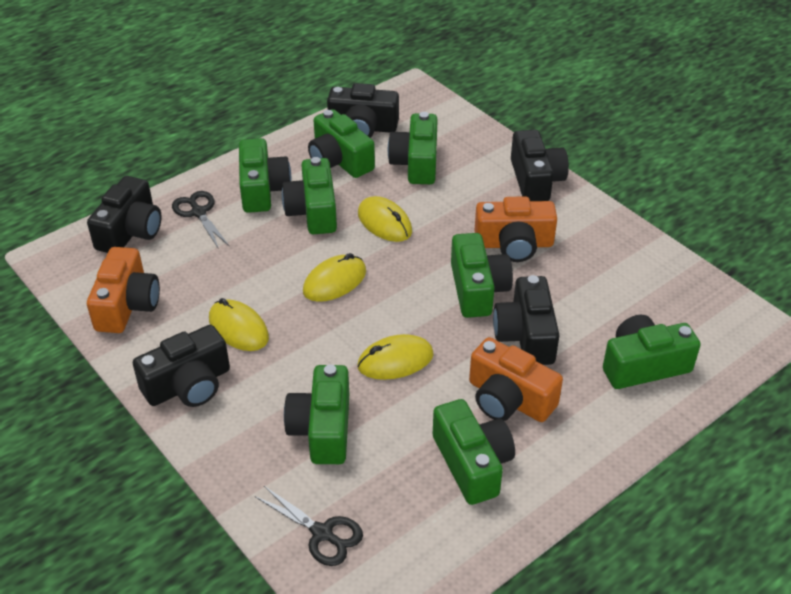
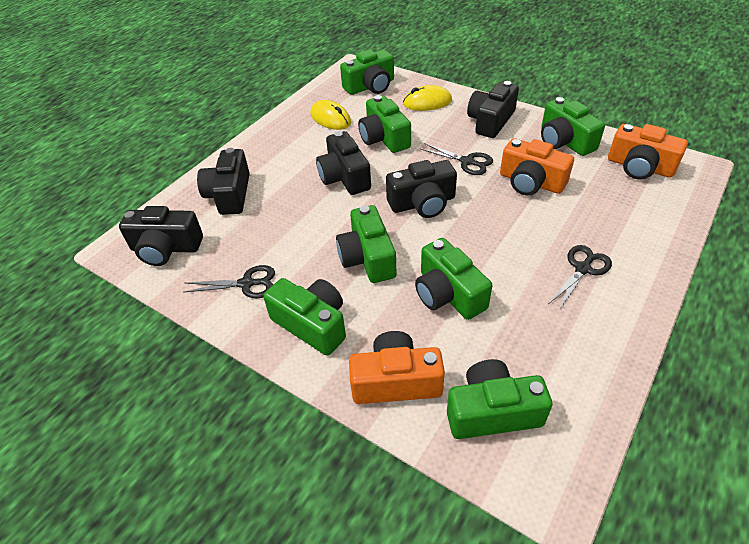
black scissors: 2 -> 3
green camera: 8 -> 7
yellow mouse: 4 -> 2

